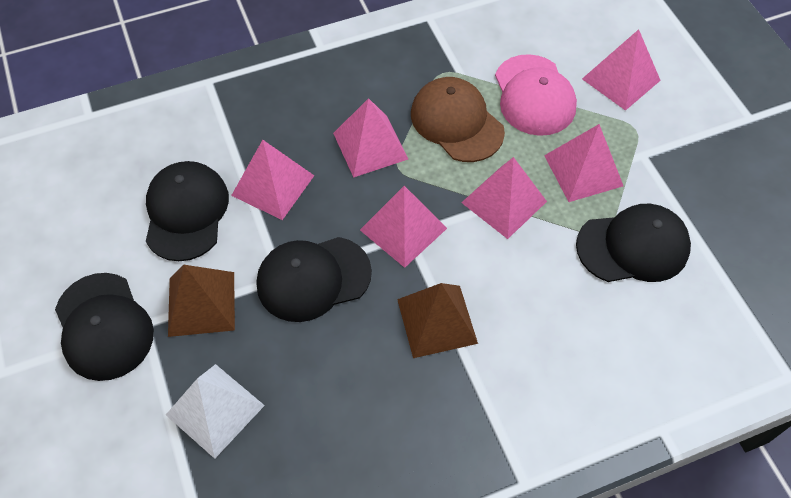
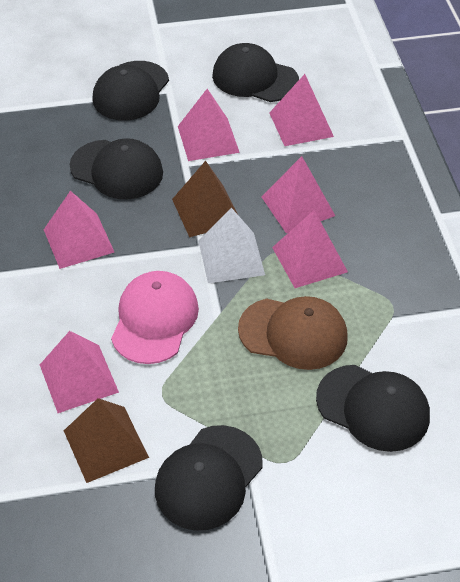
black cap: 4 -> 5

